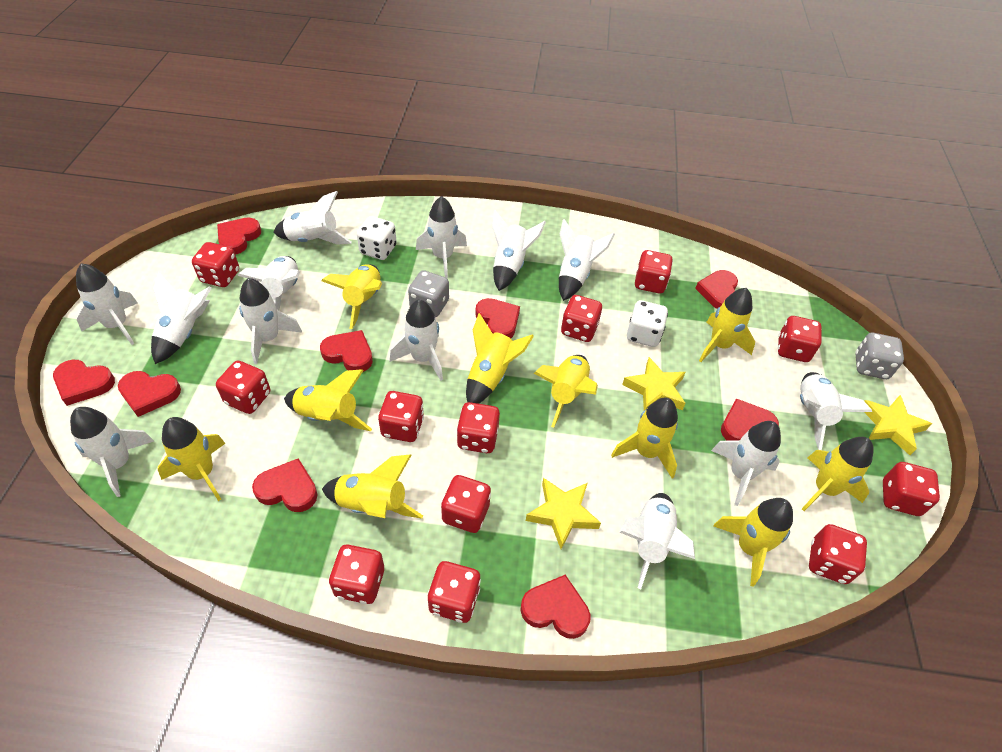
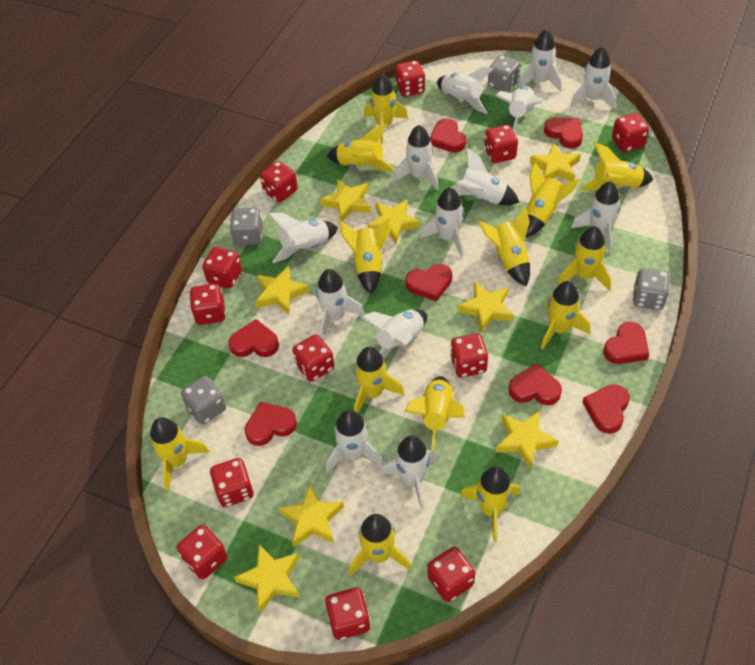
grey dice: 2 -> 4
red heart: 9 -> 8
white dice: 2 -> 0
yellow rocket: 10 -> 13
yellow star: 3 -> 8

